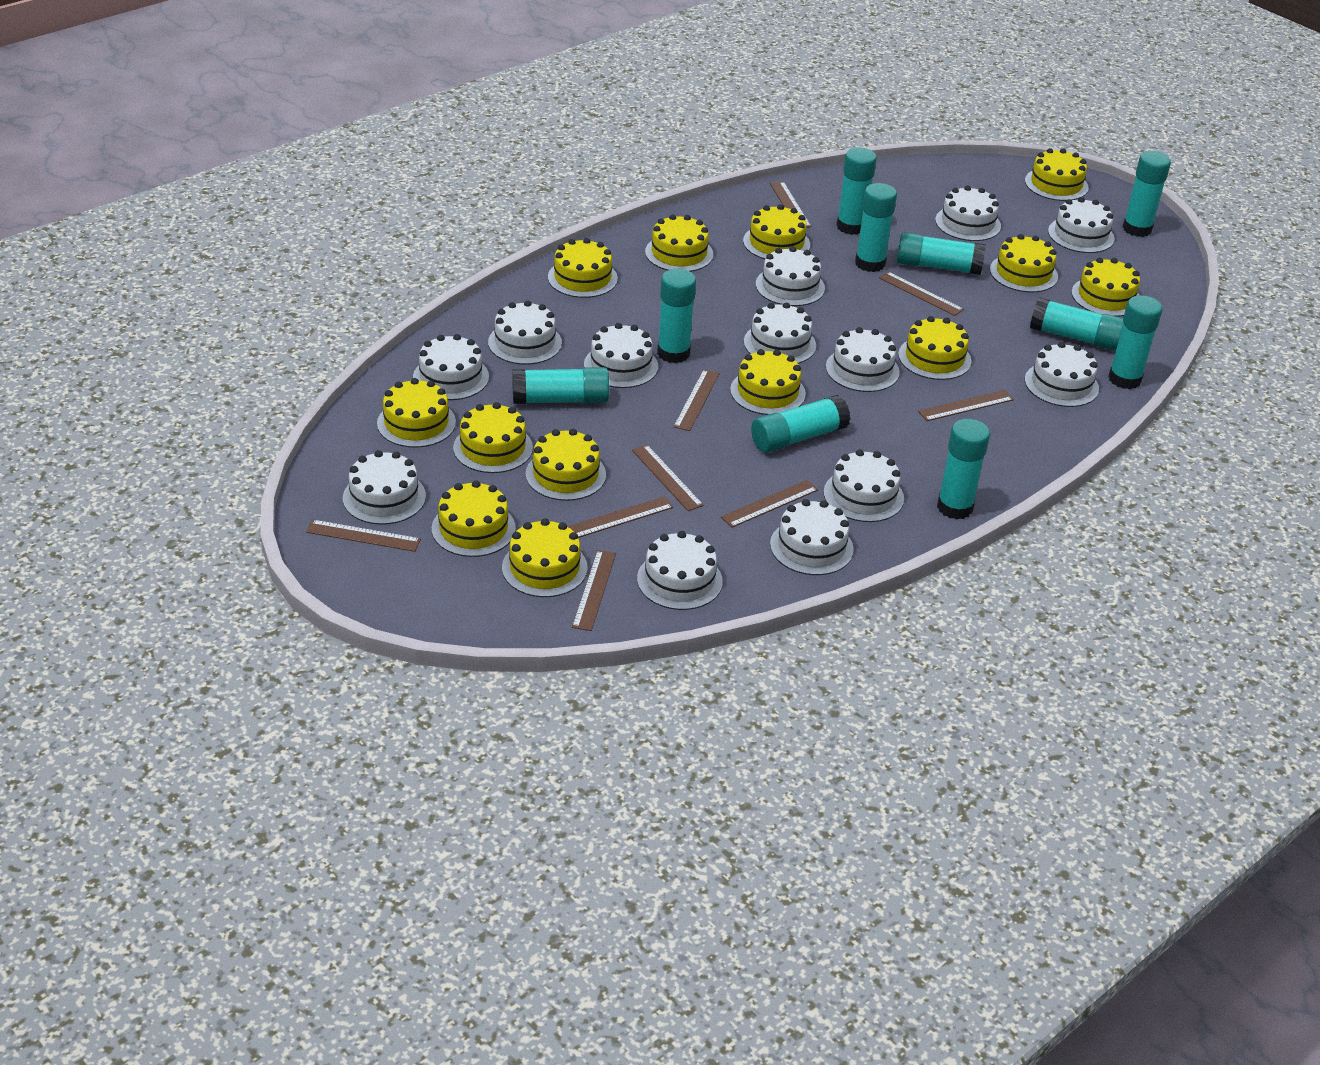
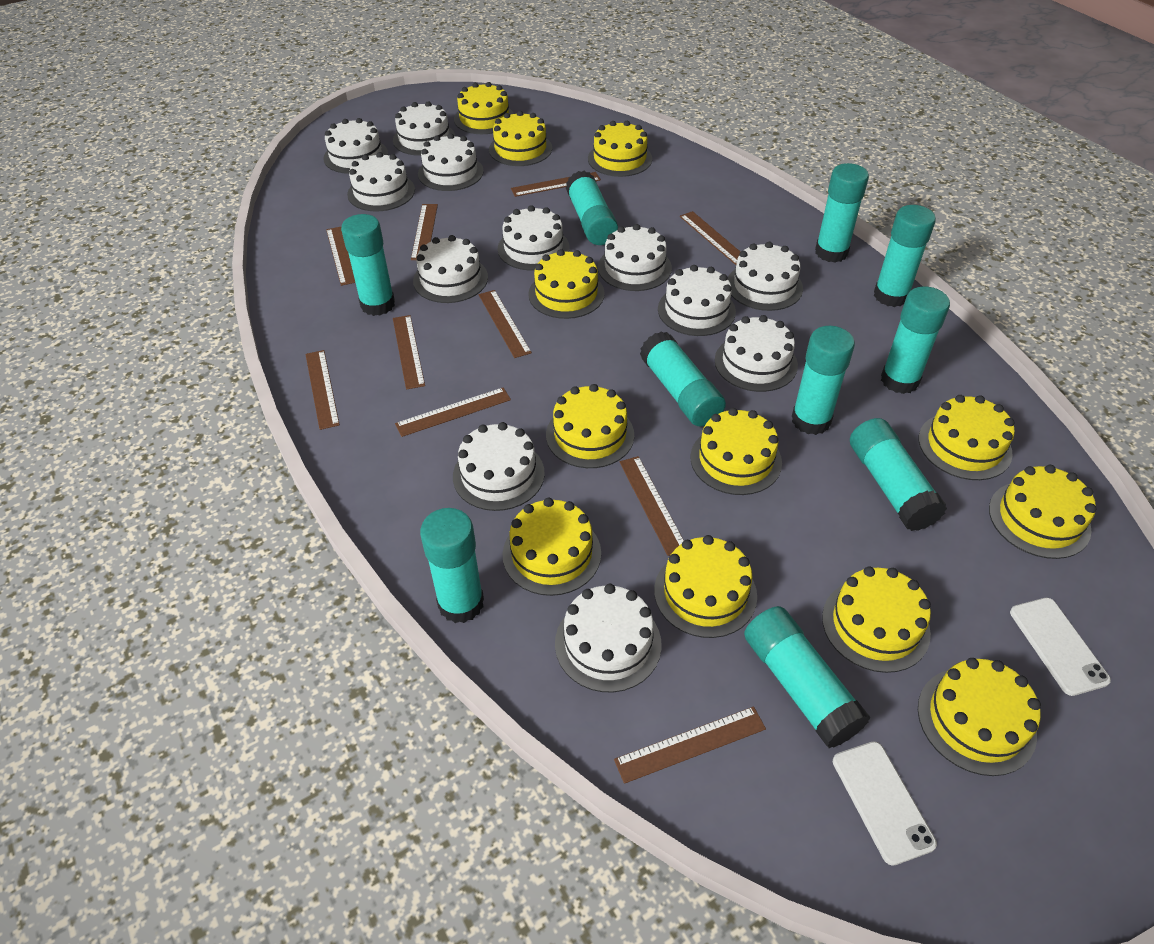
brown ruler: 9 -> 10
white cake: 13 -> 12
white phone: 0 -> 2
yellow cake: 13 -> 12

